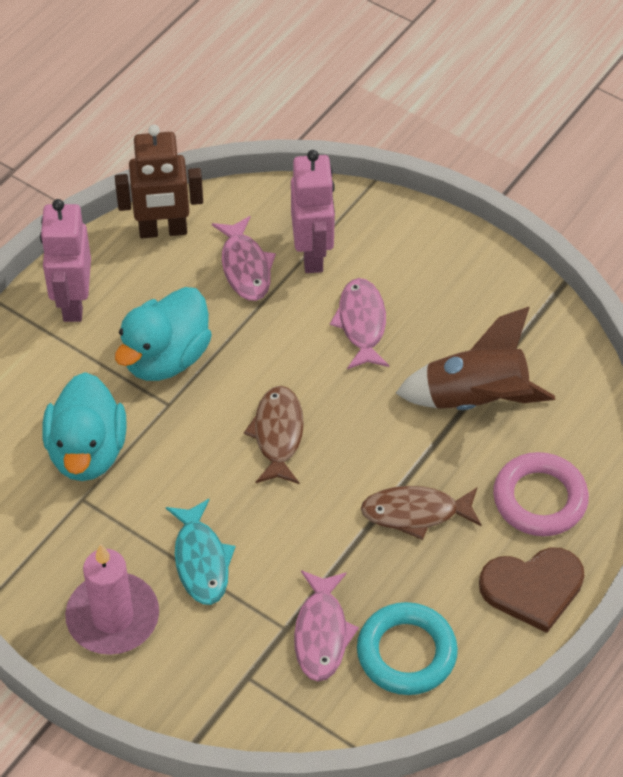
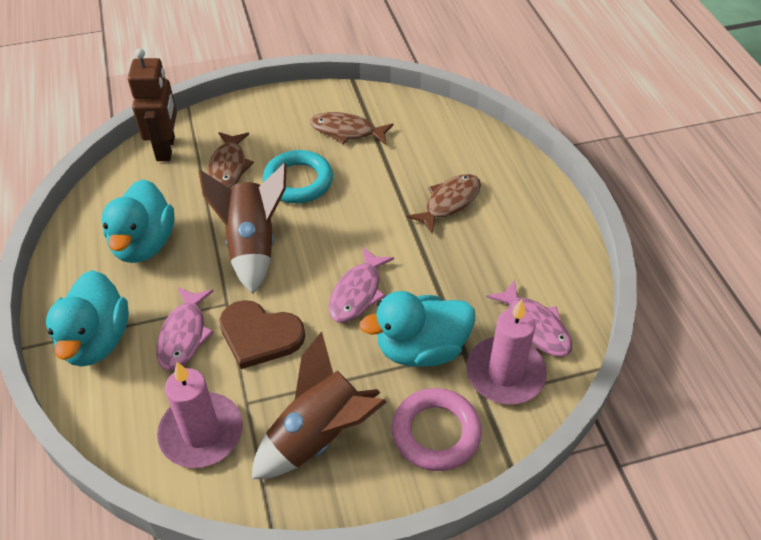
brown fish: 2 -> 3
brown rocket: 1 -> 2
pink candle: 1 -> 2
pink robot: 2 -> 0
turquoise duck: 2 -> 3
turquoise fish: 1 -> 0

